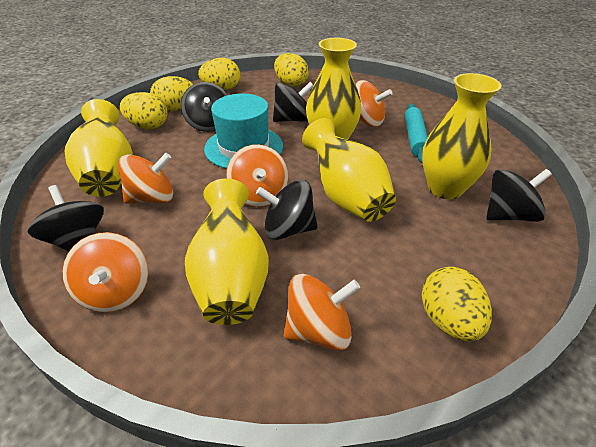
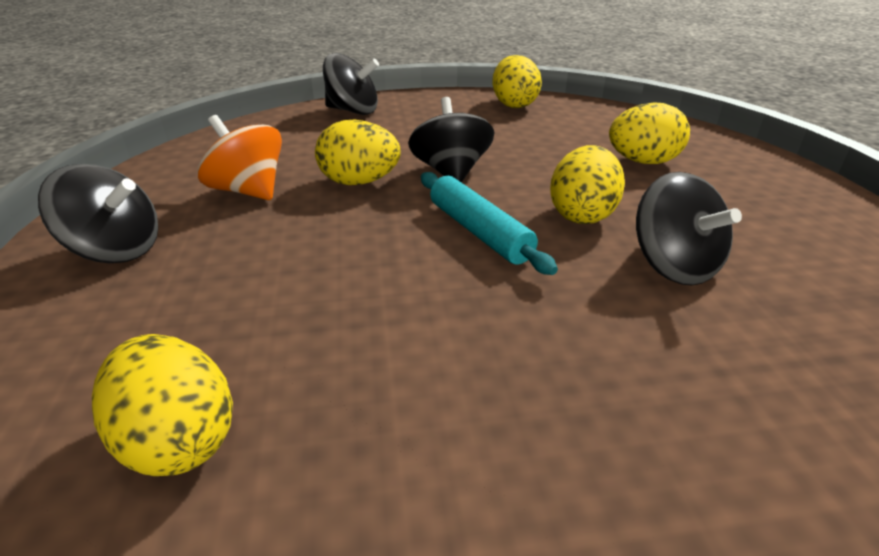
black spinning top: 5 -> 4
orange spinning top: 5 -> 1
turquoise hat: 1 -> 0
yellow vase: 5 -> 0

